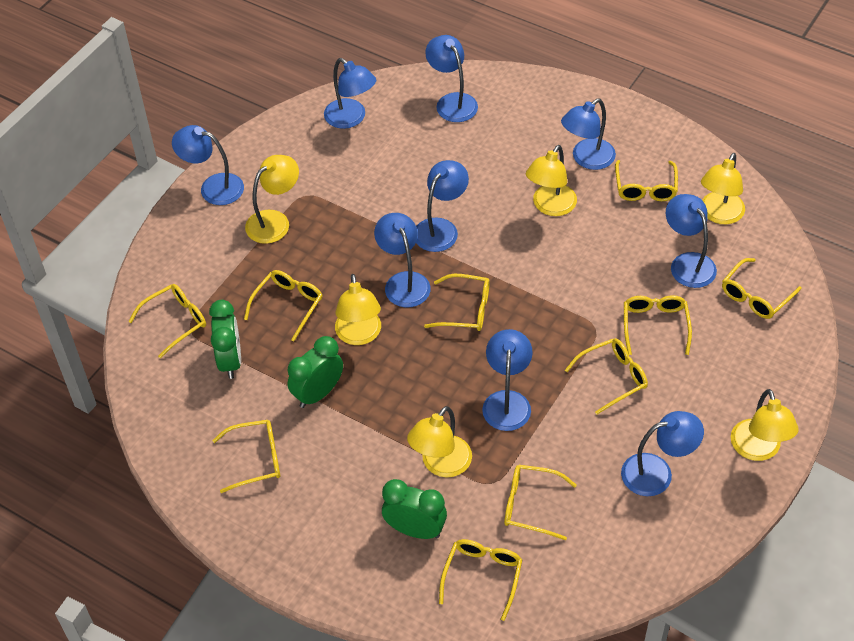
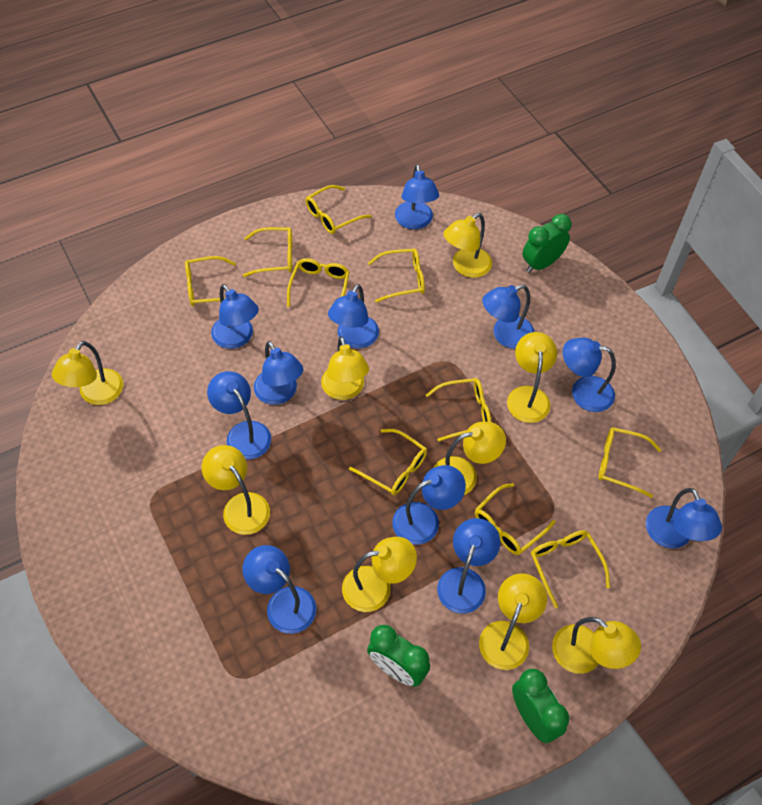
blue lamp: 9 -> 11
yellow lamp: 6 -> 9

